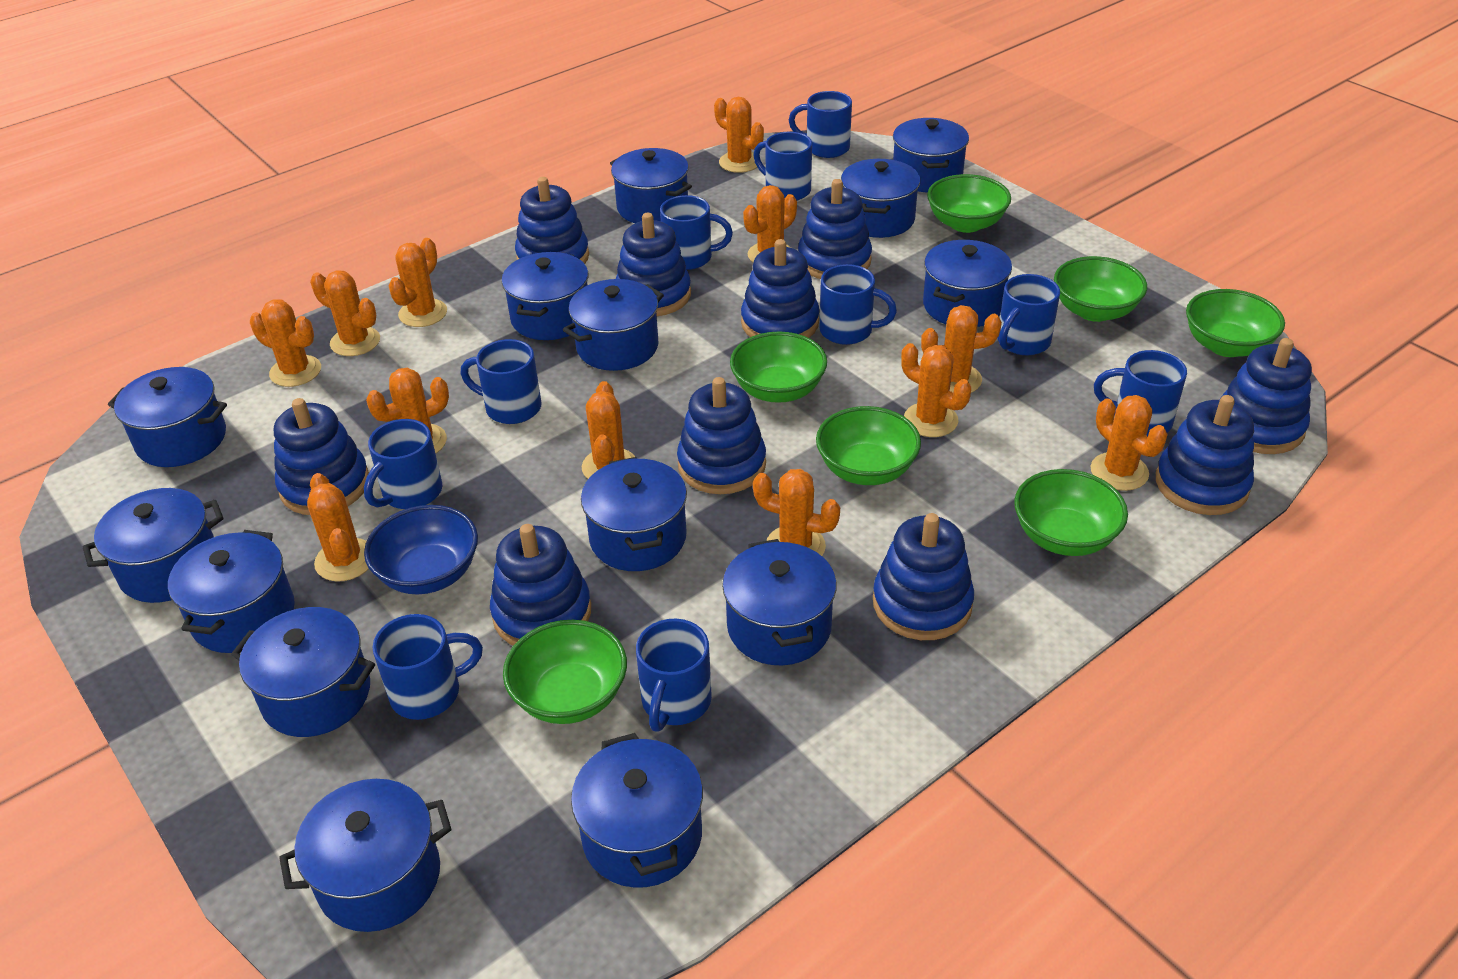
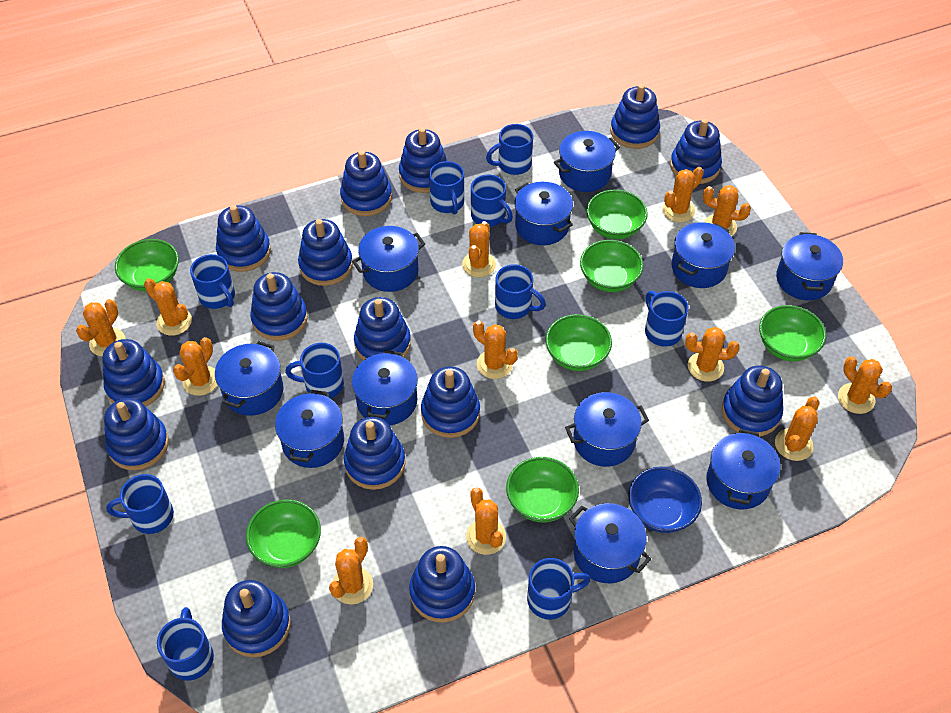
blue pot: 14 -> 11
blue stacking toy: 10 -> 15

